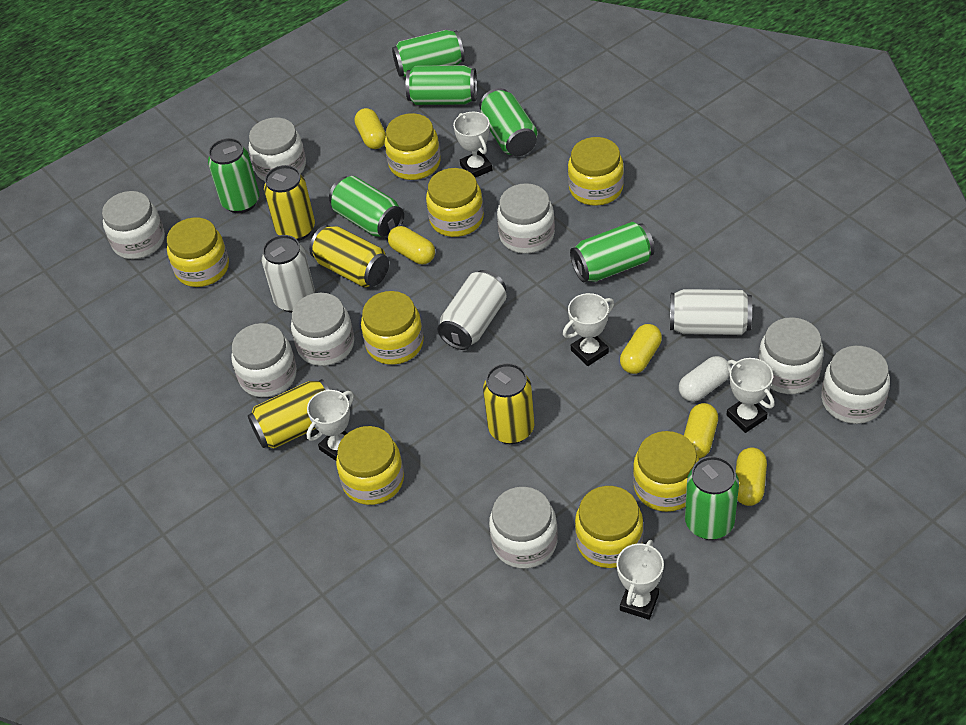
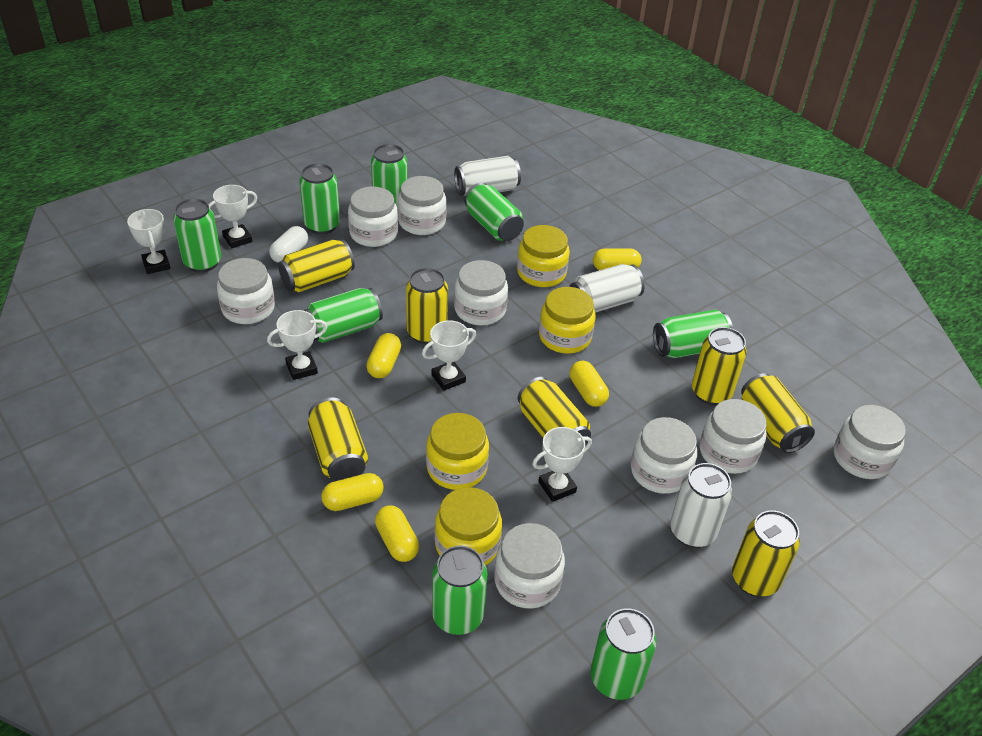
green can: 7 -> 8
yellow can: 4 -> 7
yellow jar: 8 -> 4

